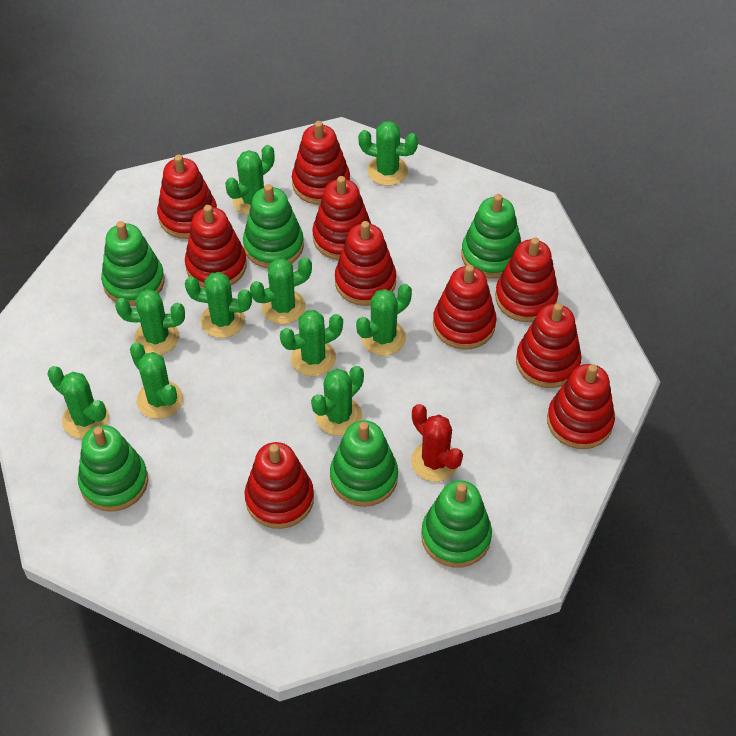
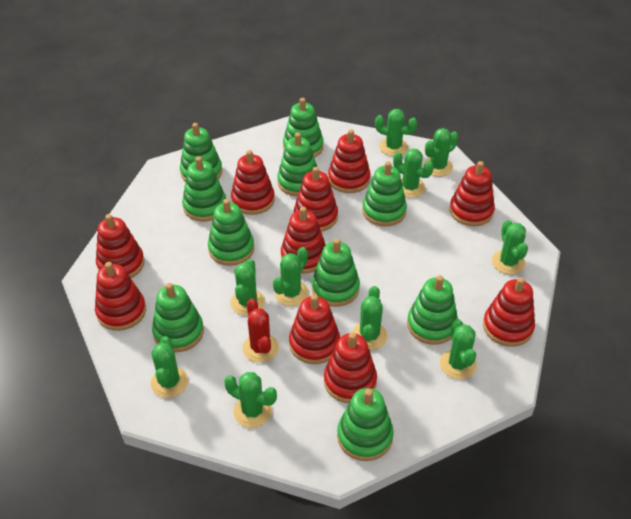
green stacking toy: 6 -> 10

